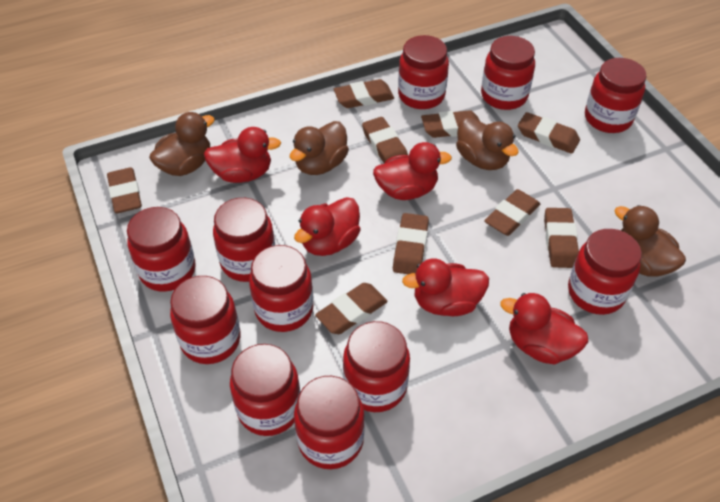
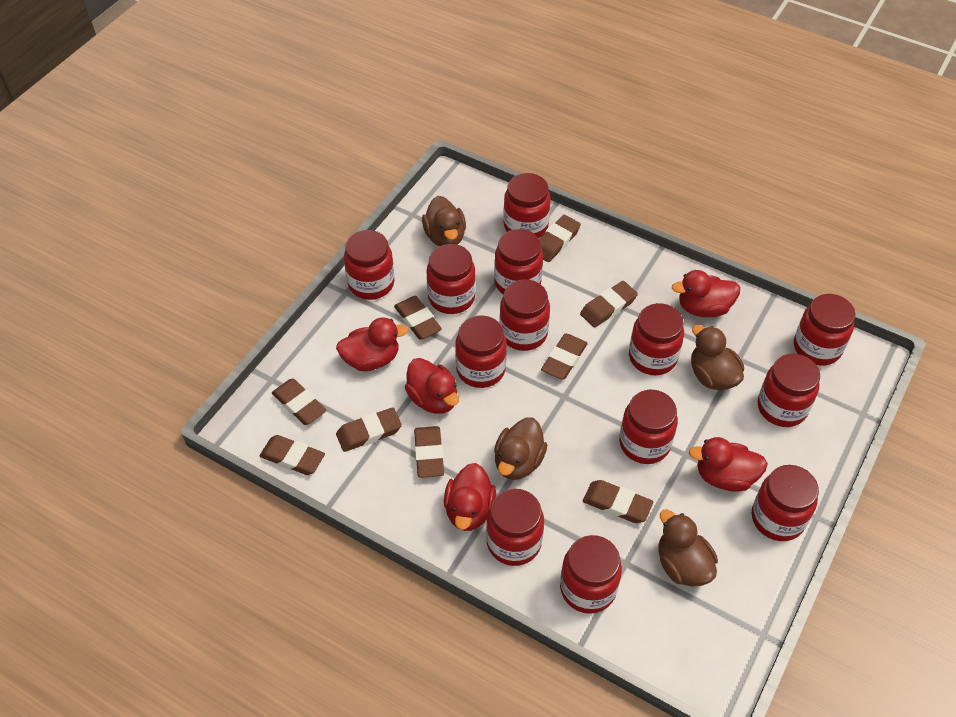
red jar: 11 -> 13

